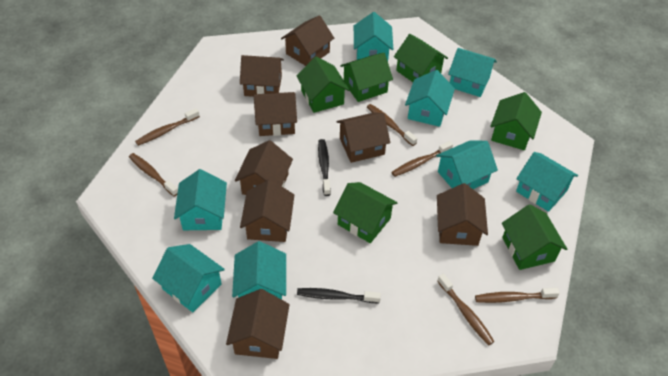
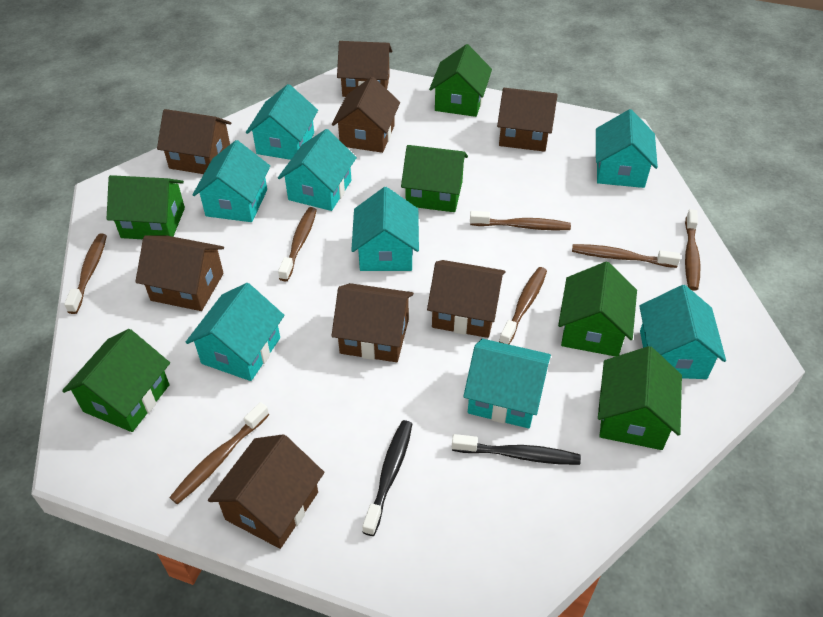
brown toothbrush: 6 -> 7

